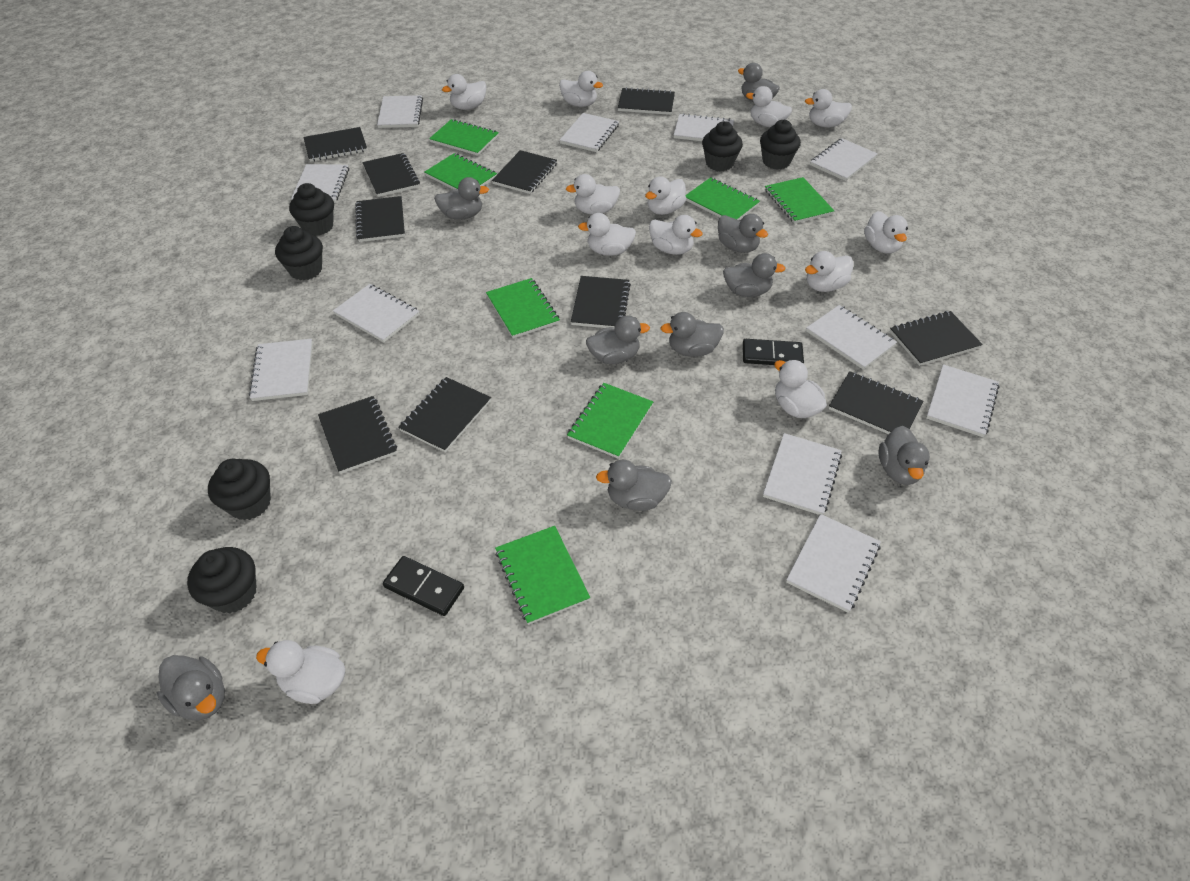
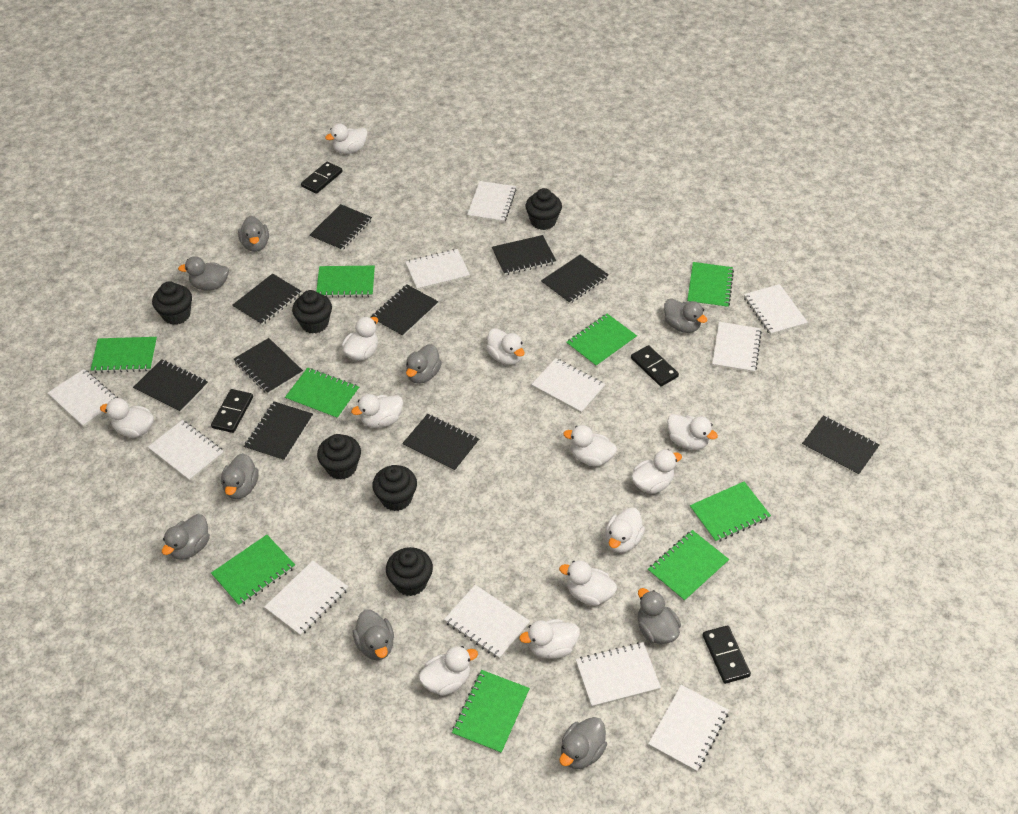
black domino: 2 -> 4
green notebook: 7 -> 9

